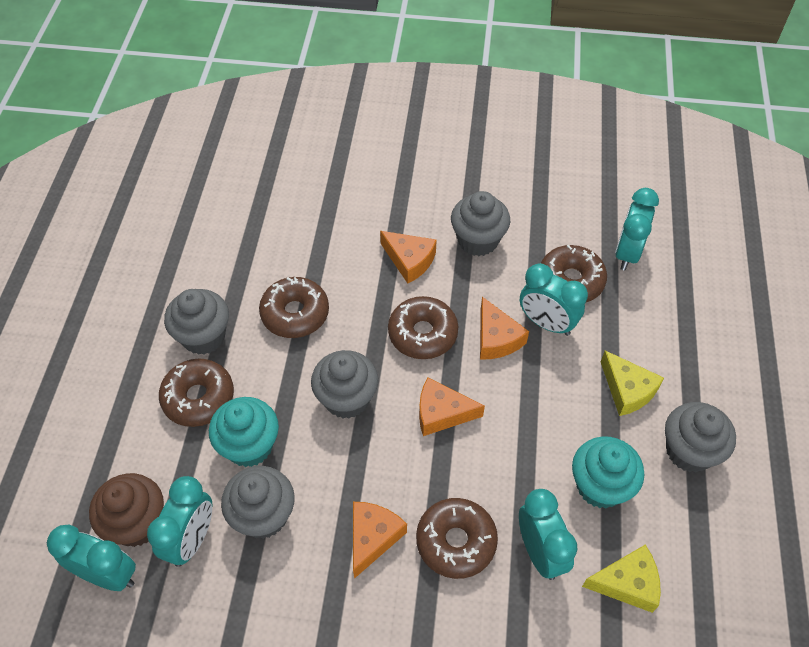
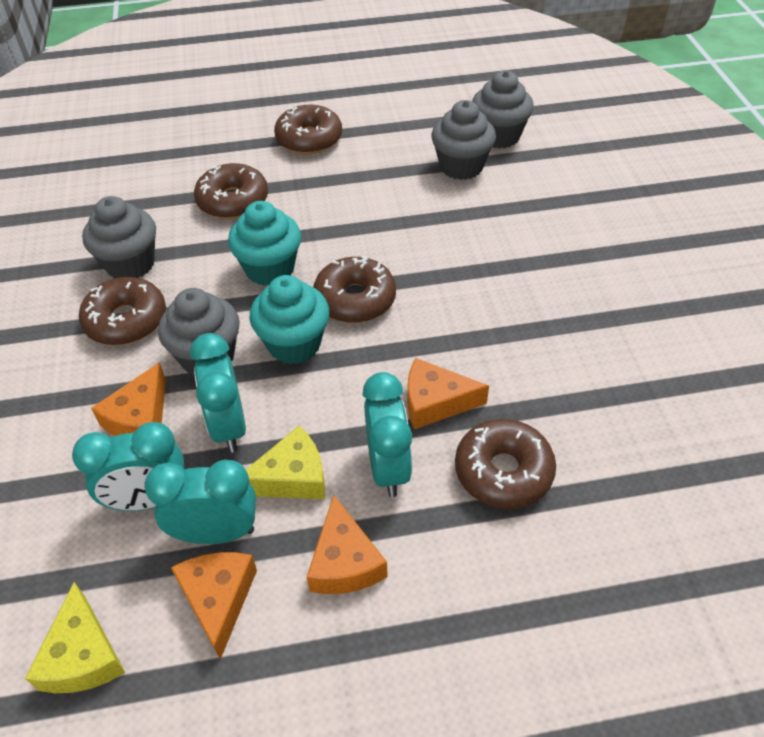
brown cupcake: 1 -> 0
grey cupcake: 5 -> 4
turquoise clock: 5 -> 4

